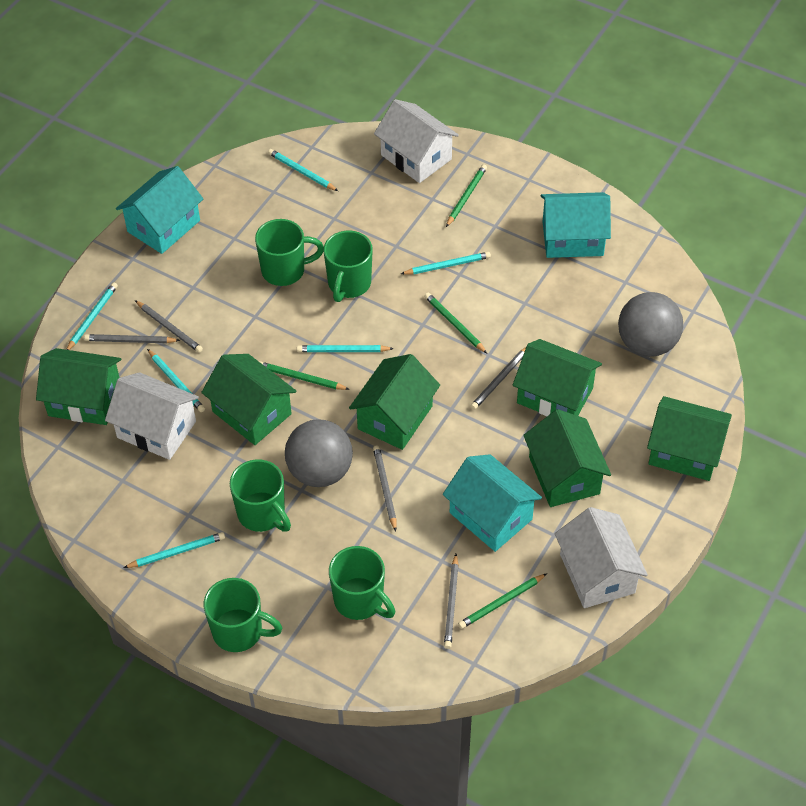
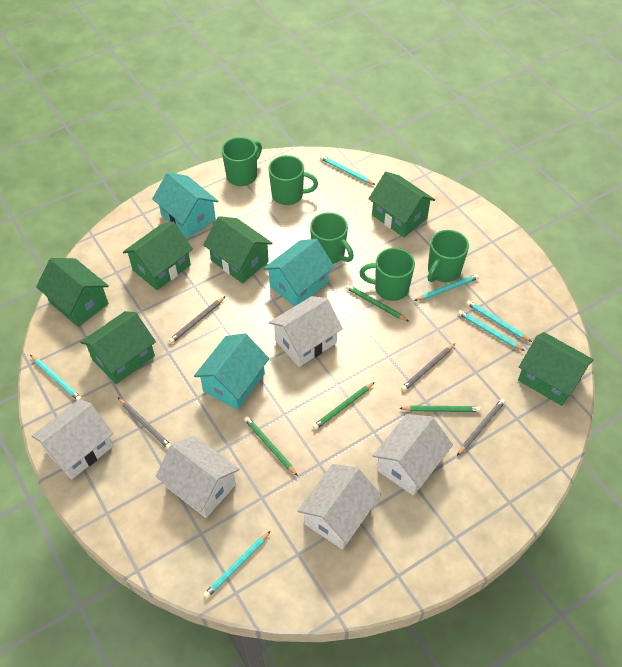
grey ball: 2 -> 0
grey pencil: 5 -> 4
white house: 3 -> 5

